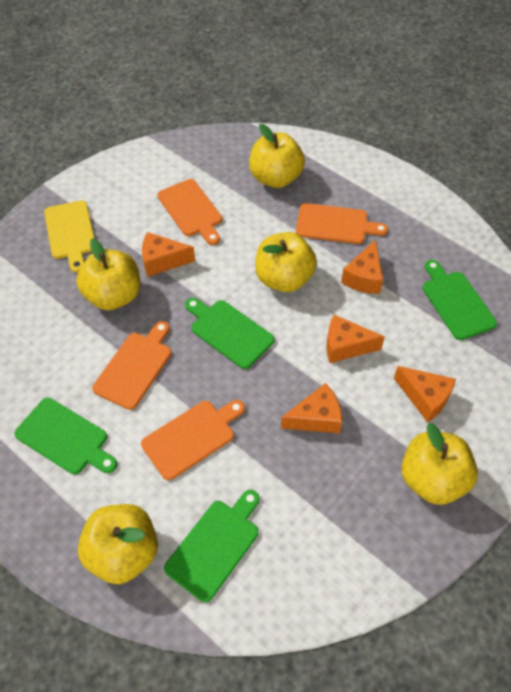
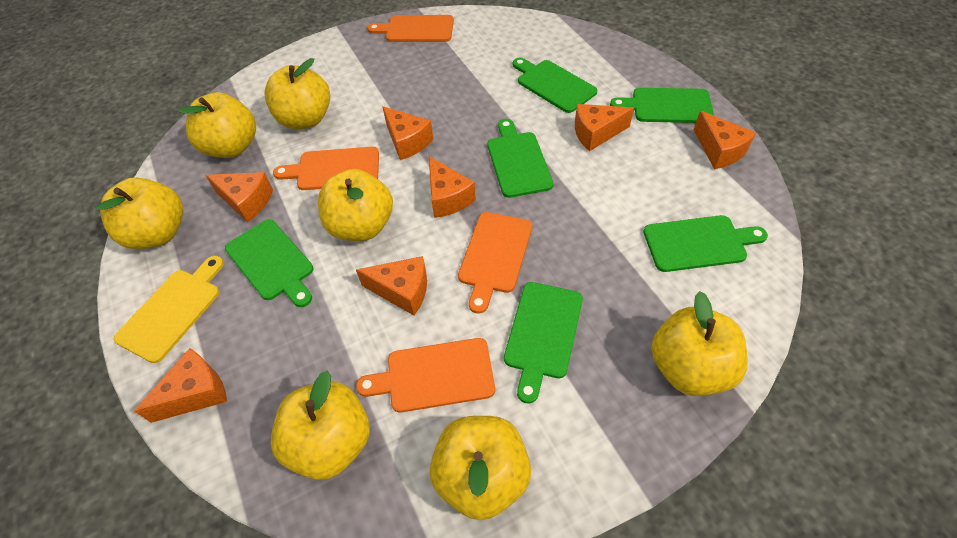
green cutting board: 4 -> 6
orange cheese: 5 -> 7
yellow apple: 5 -> 7

